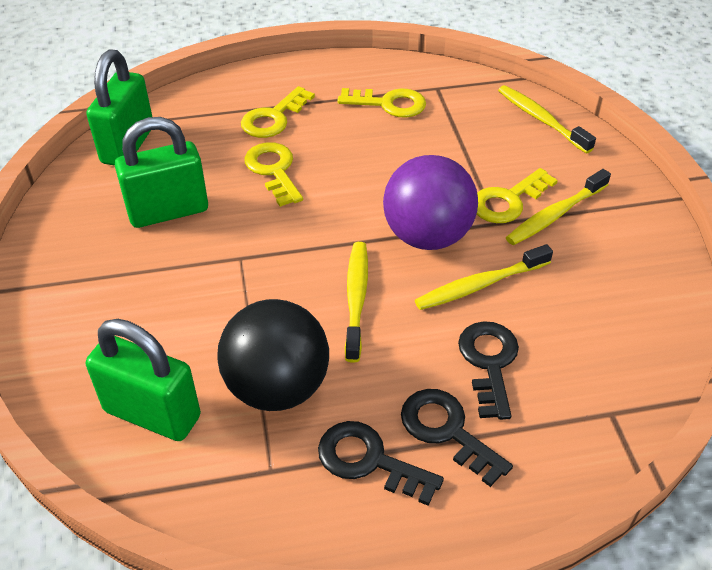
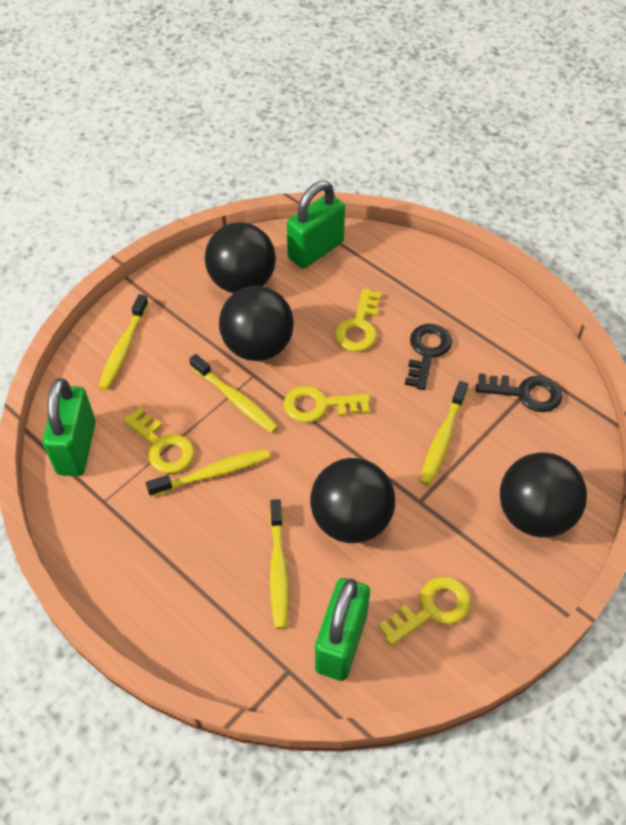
black ball: 1 -> 4
black key: 3 -> 2
purple ball: 1 -> 0
yellow toothbrush: 4 -> 5

